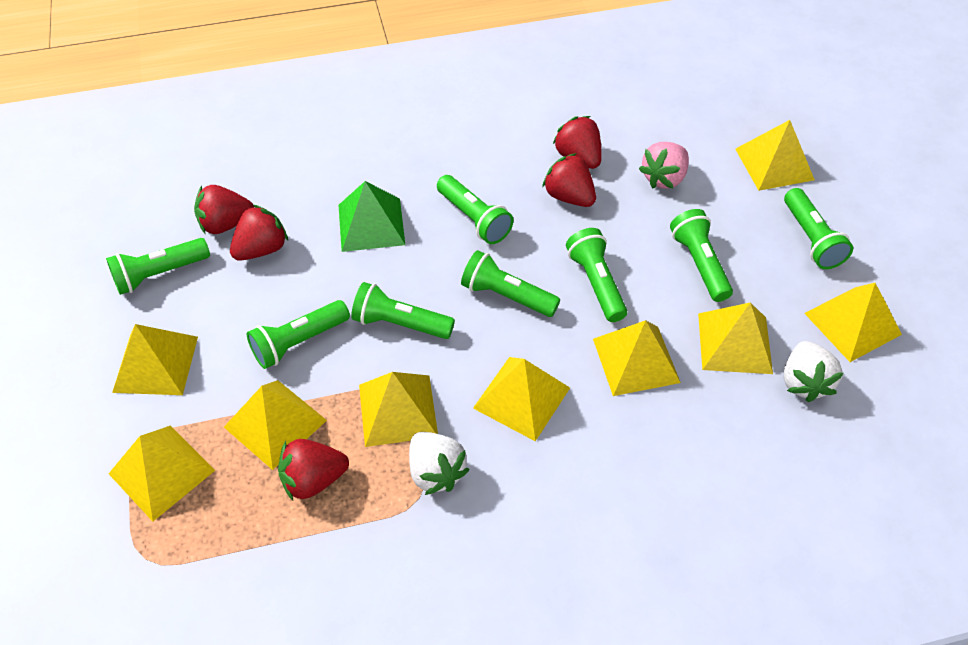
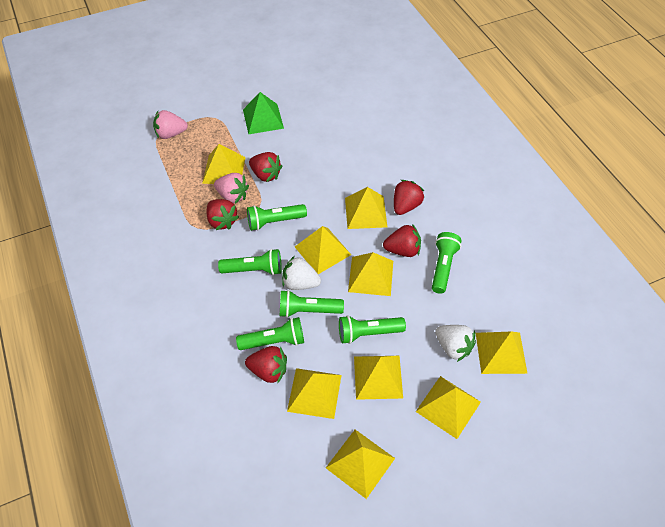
green flashlight: 8 -> 6
pink strawberry: 1 -> 2

